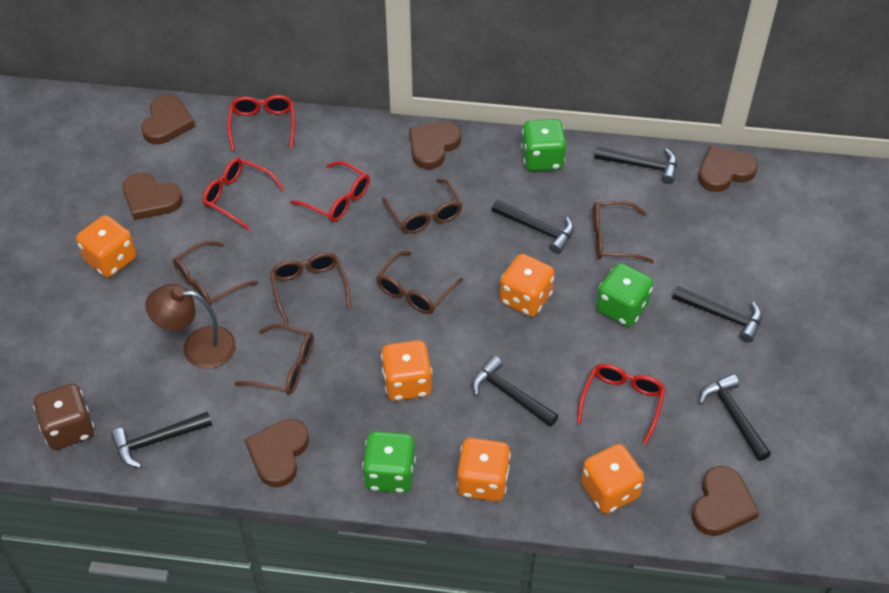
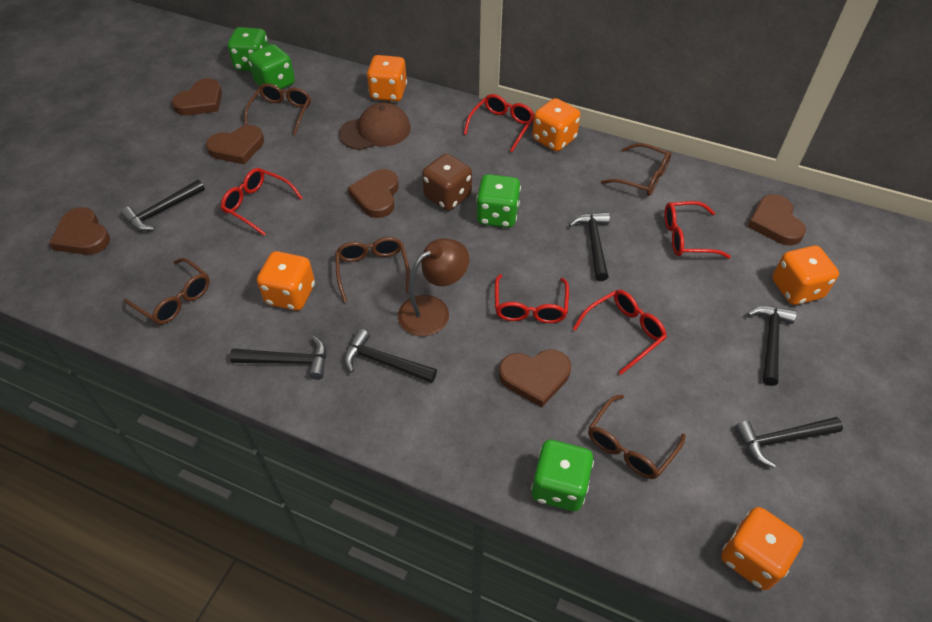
brown cap: 0 -> 1
brown glasses: 6 -> 5
green dice: 3 -> 4
red glasses: 4 -> 5

